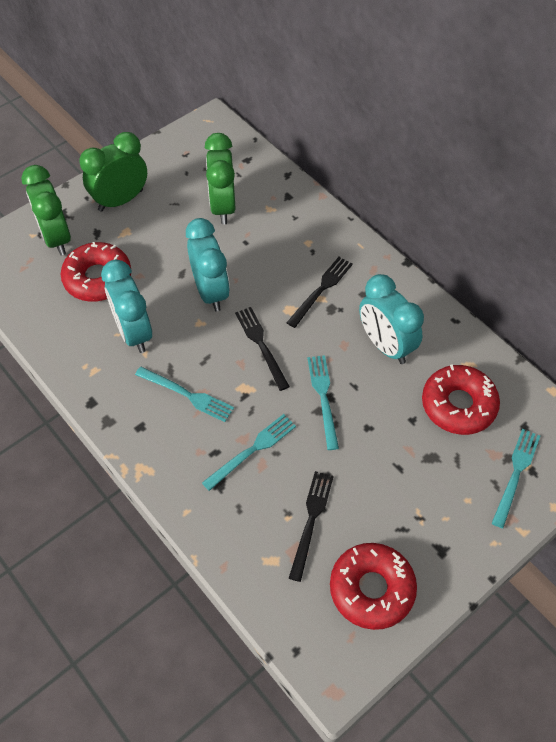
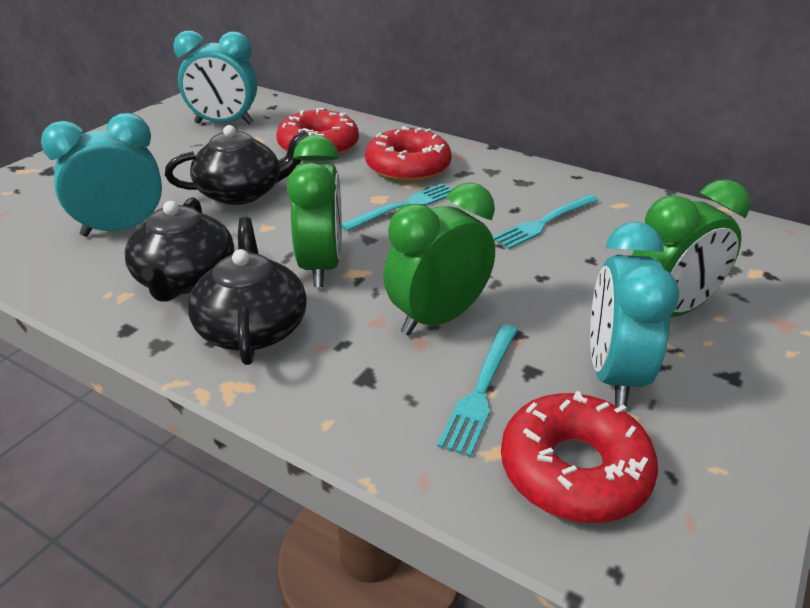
black fork: 3 -> 0
black teapot: 0 -> 3
turquoise fork: 4 -> 3

